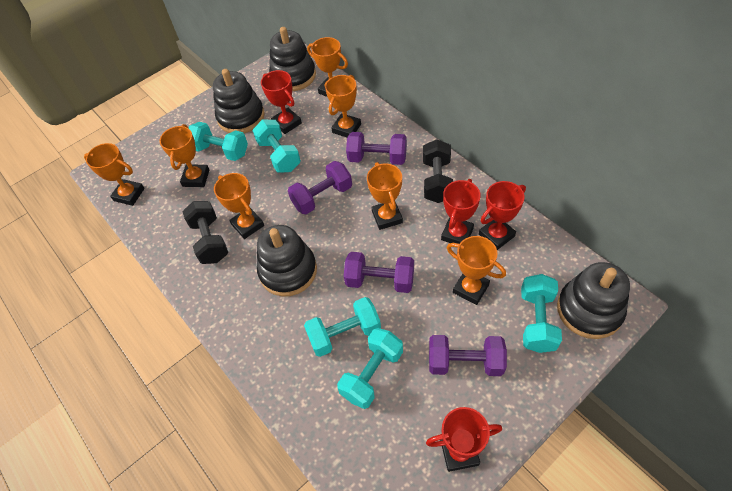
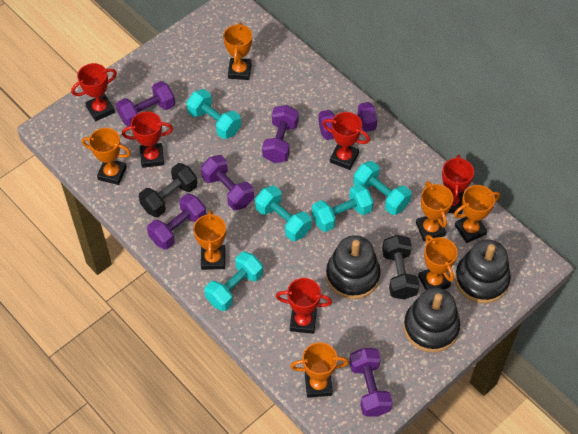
black stacking toy: 4 -> 3
purple dumbbell: 4 -> 6
red trophy: 4 -> 5

